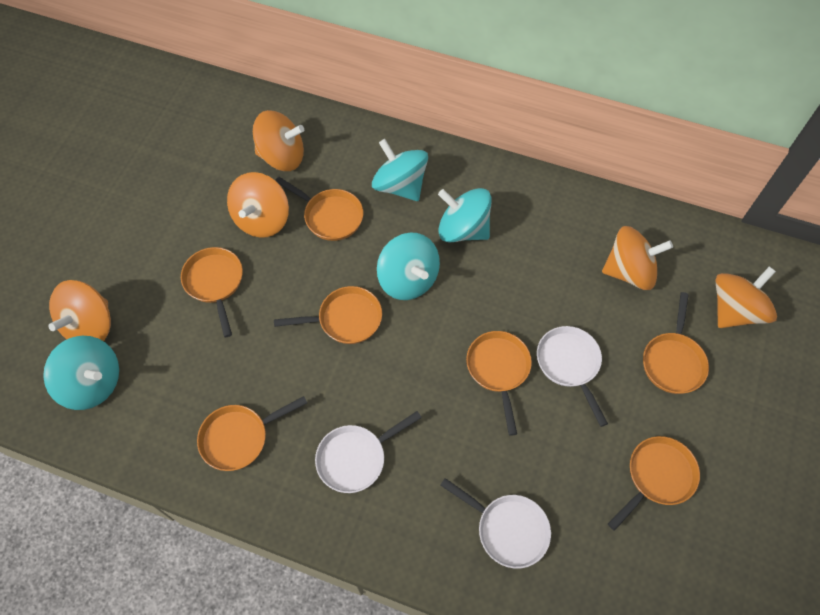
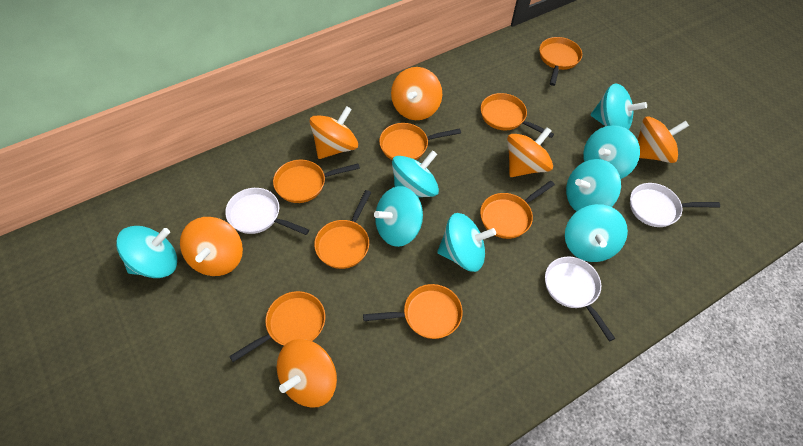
orange pan: 7 -> 8
orange spinning top: 5 -> 6
turquoise spinning top: 4 -> 8

